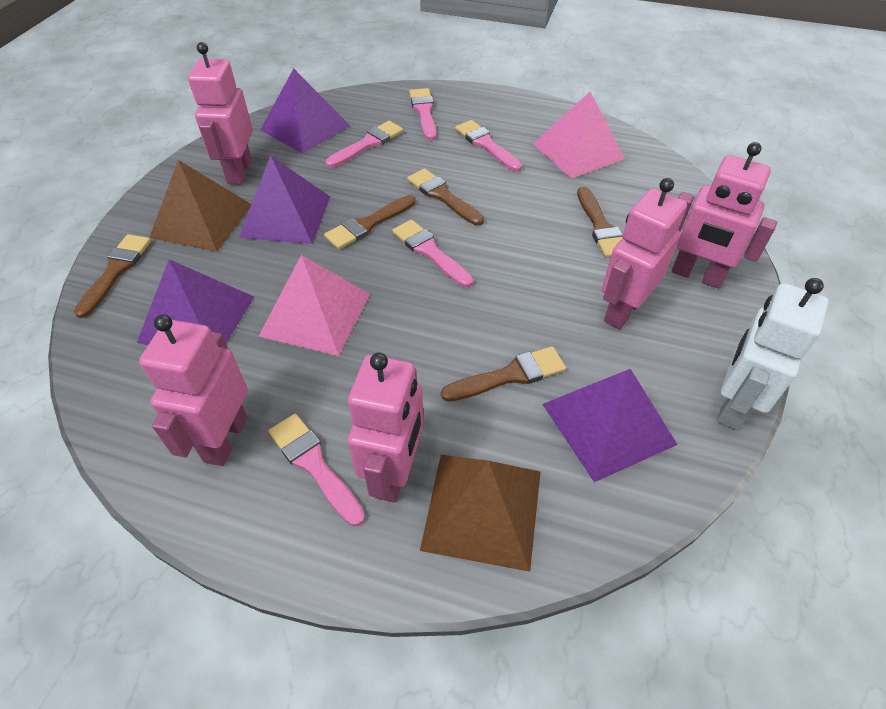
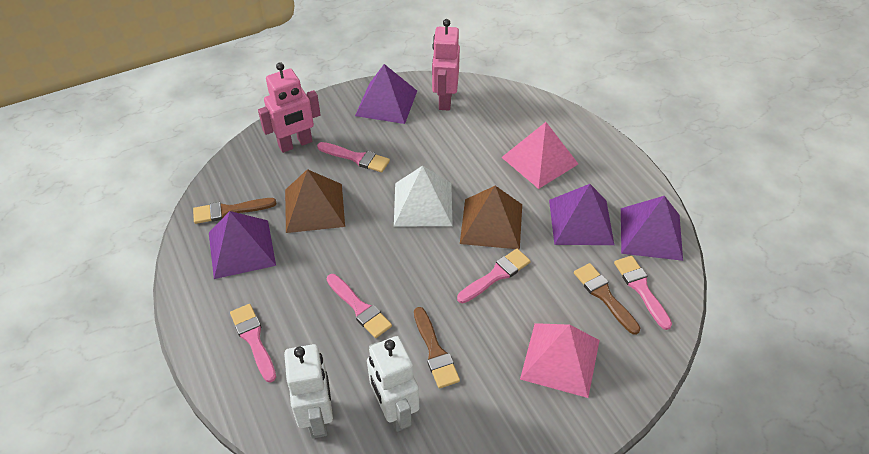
brown brush: 5 -> 3
pink robot: 5 -> 2
white pyramid: 0 -> 1
white robot: 1 -> 2

